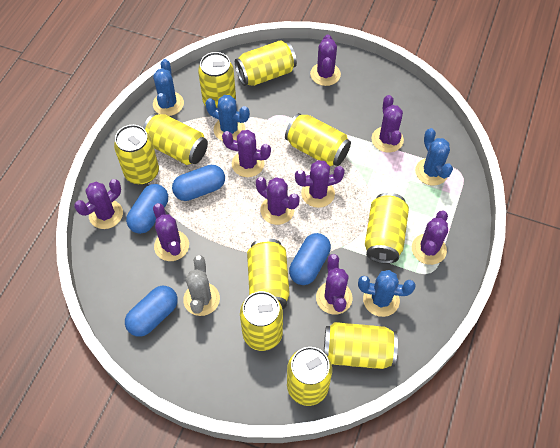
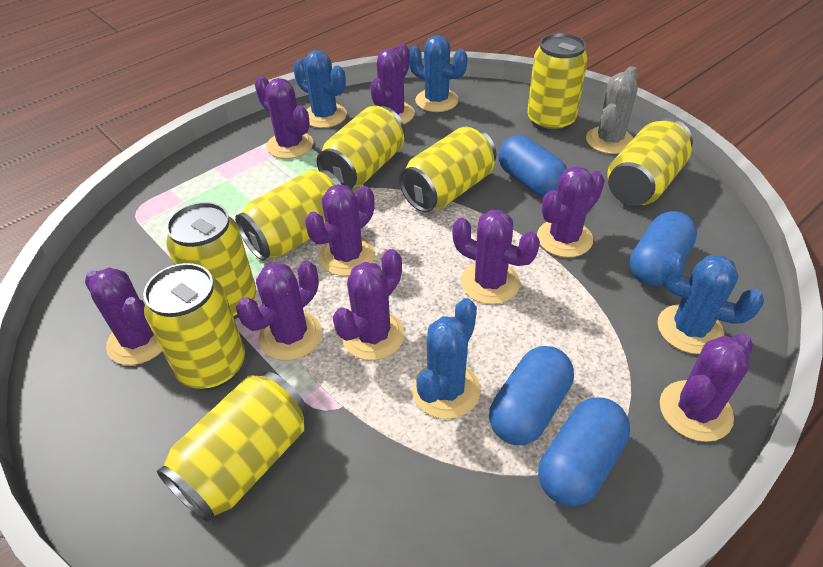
yellow can: 10 -> 8

